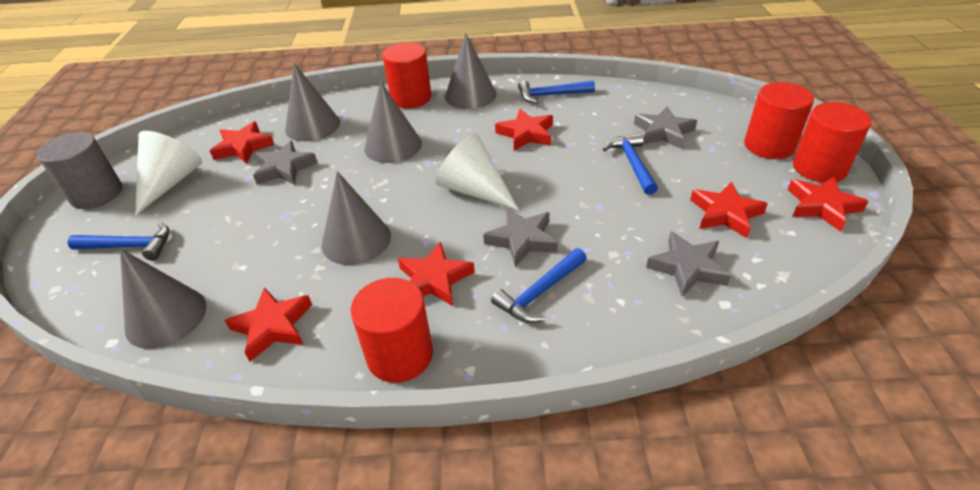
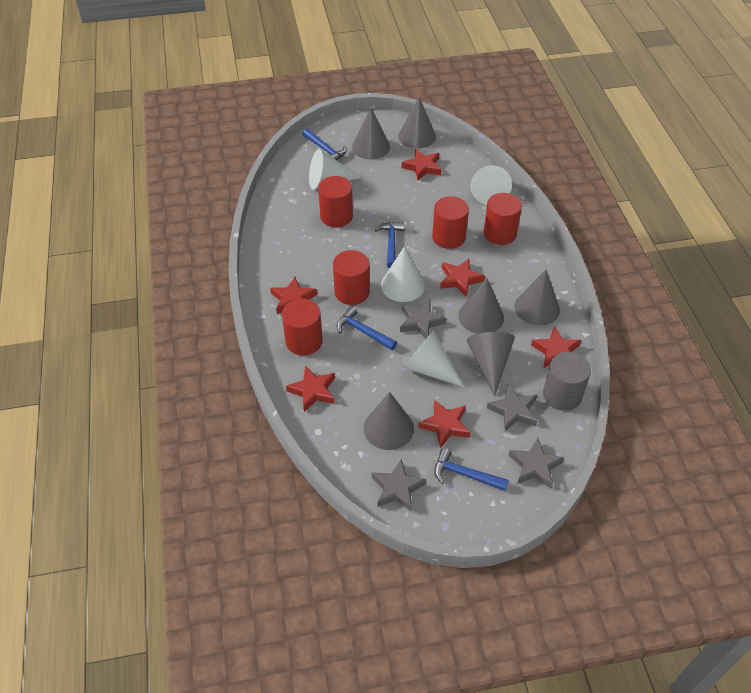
grey cone: 5 -> 6
red cylinder: 4 -> 5
white cone: 2 -> 4

